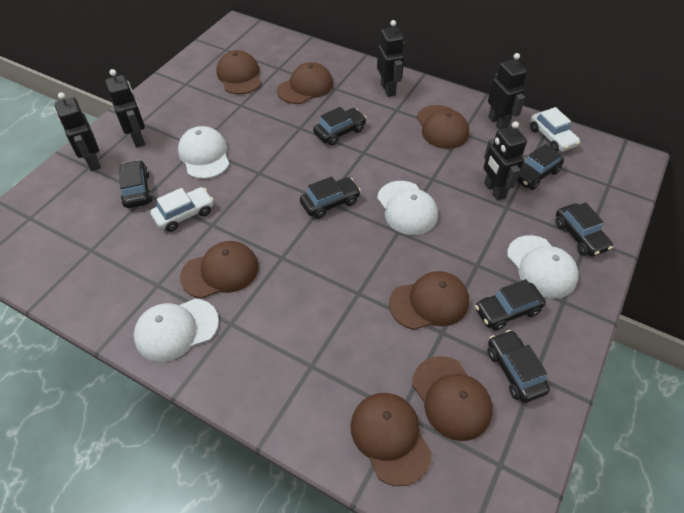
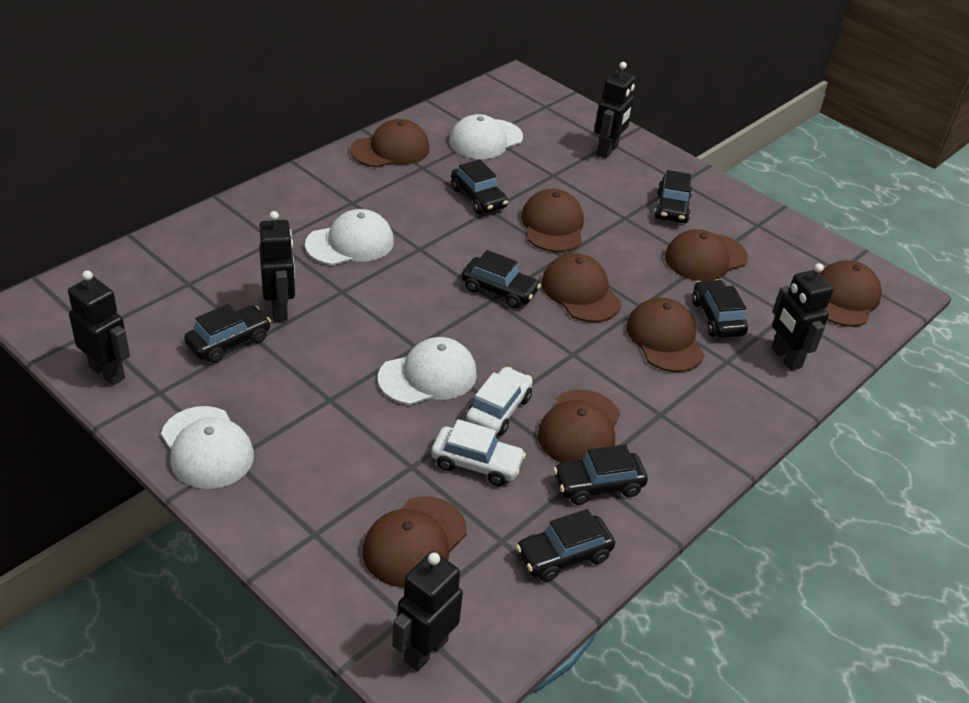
brown cap: 7 -> 8

